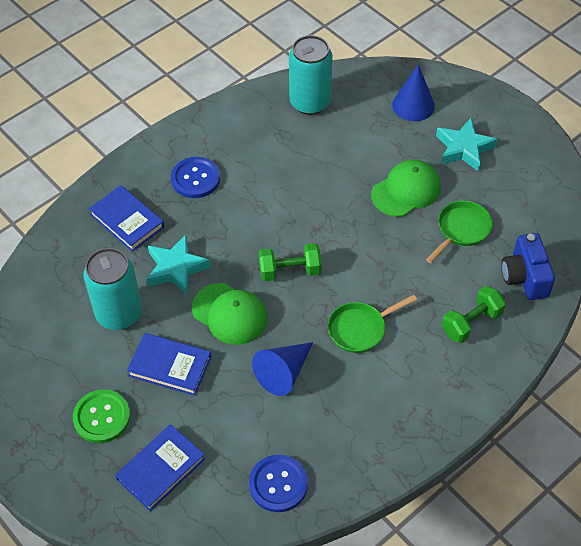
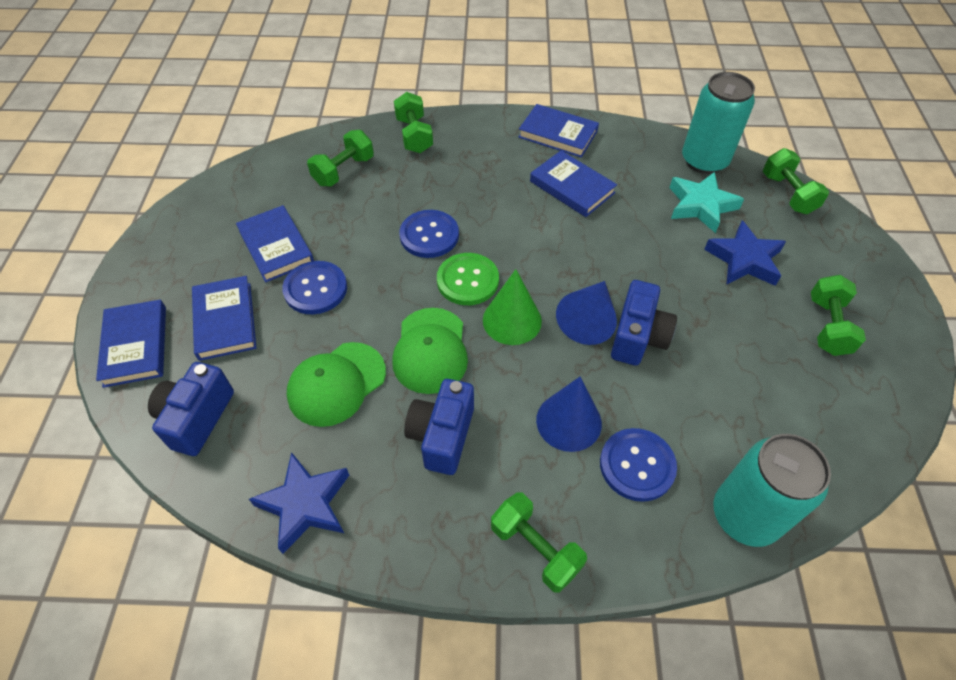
blue book: 3 -> 5
blue button: 2 -> 3
blue camera: 1 -> 3
blue star: 0 -> 2
green cone: 0 -> 1
green dumbbell: 2 -> 5
green pan: 2 -> 0
turquoise star: 2 -> 1

